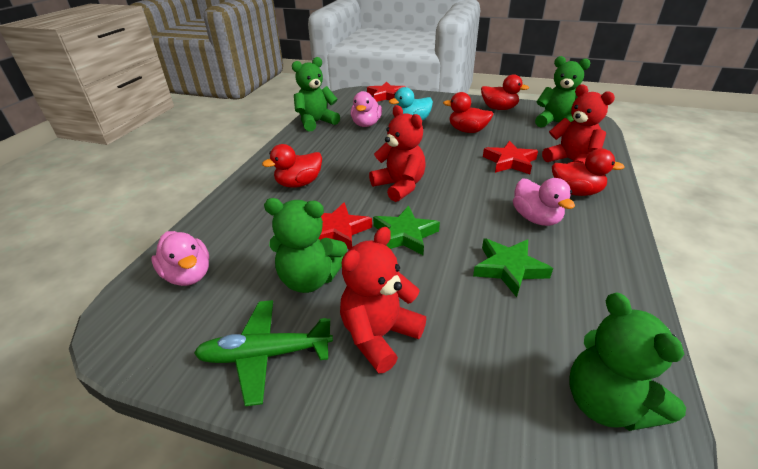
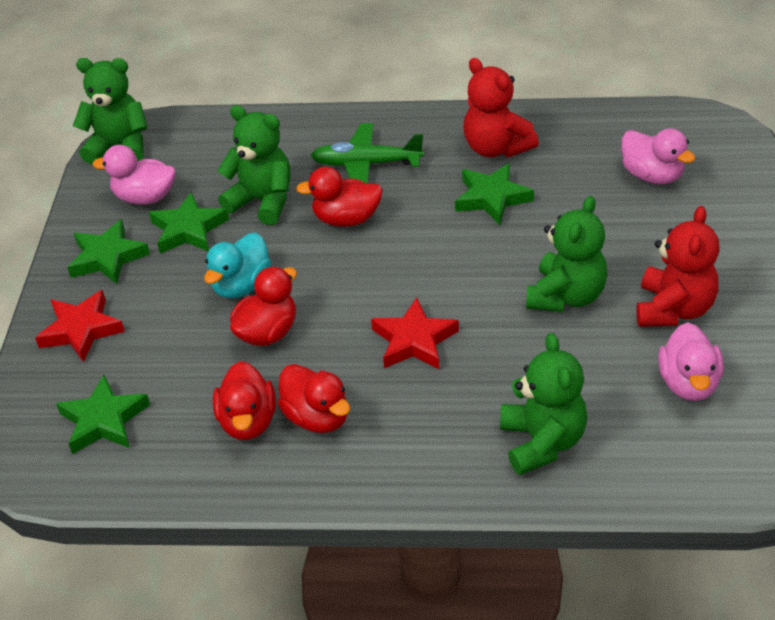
green star: 2 -> 4
red star: 3 -> 2
red teddy bear: 3 -> 2

